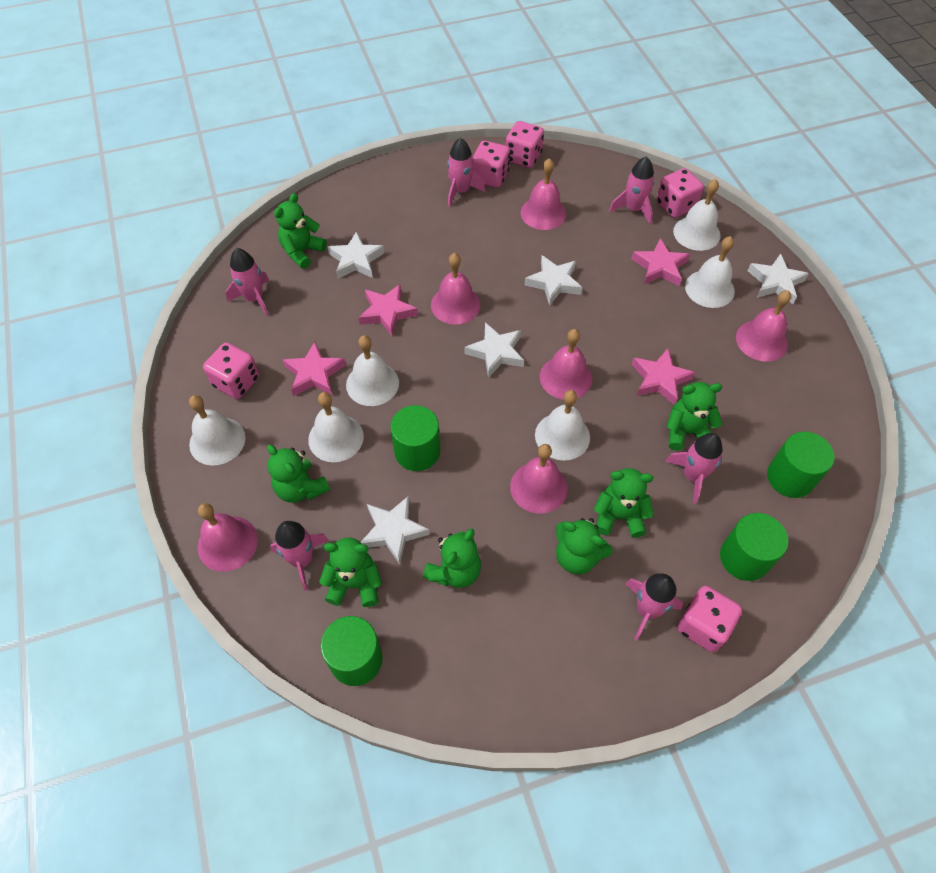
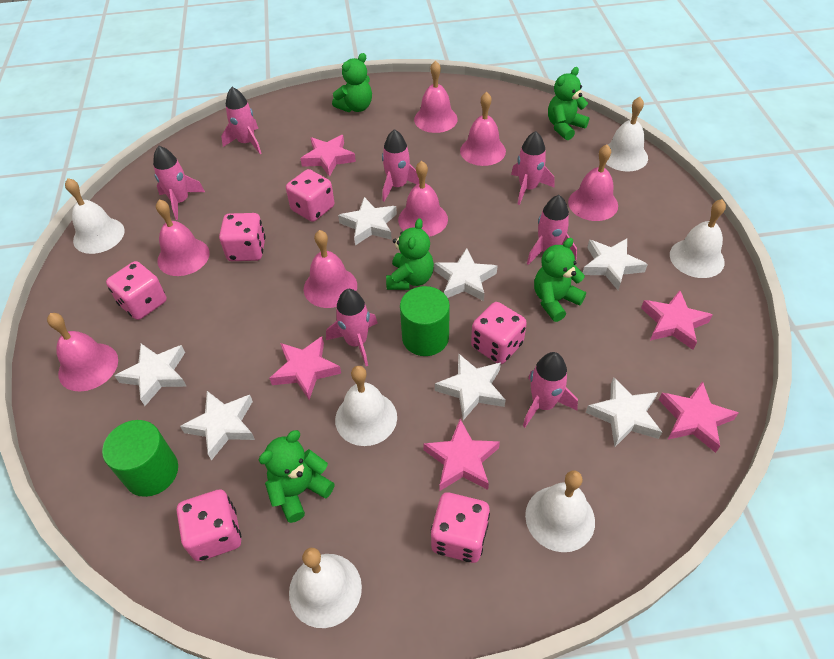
green cylinder: 4 -> 2
green teddy bear: 7 -> 5
pink bell: 6 -> 7
pink dice: 5 -> 6
pink rocket: 6 -> 7
pink star: 4 -> 5
white star: 5 -> 7

